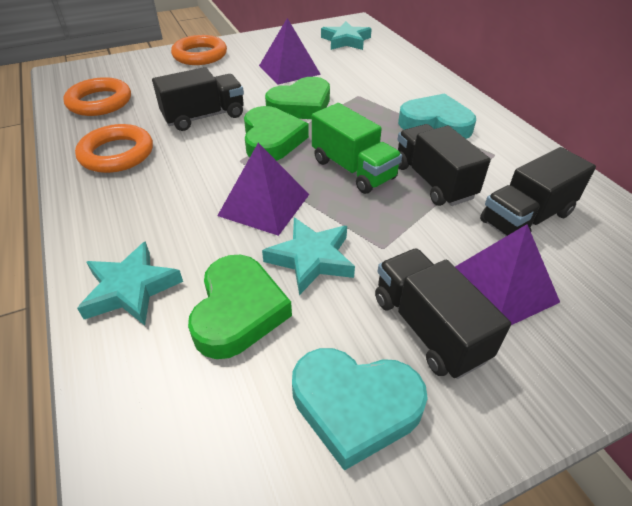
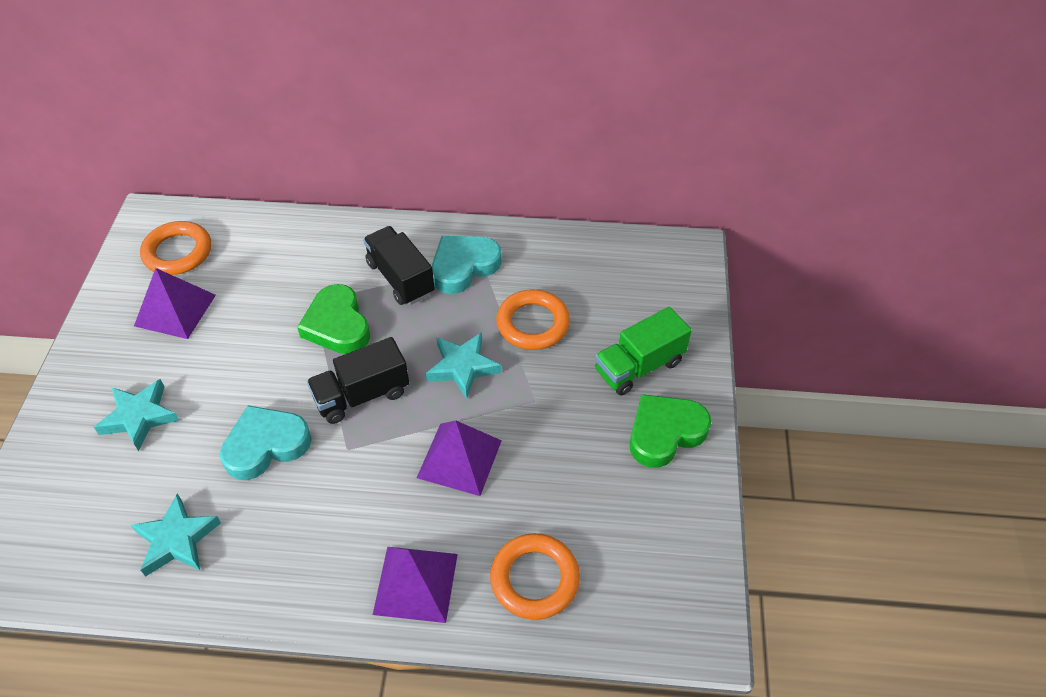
black truck: 4 -> 2
green heart: 3 -> 2

